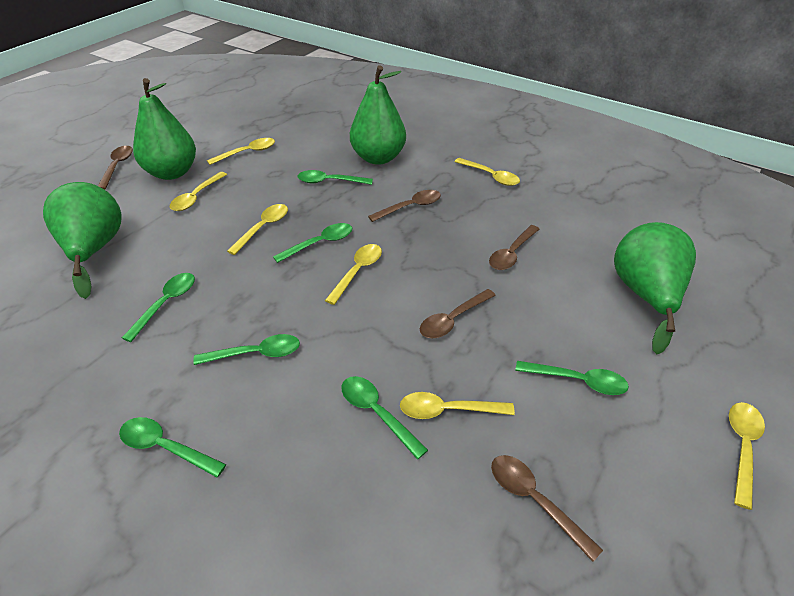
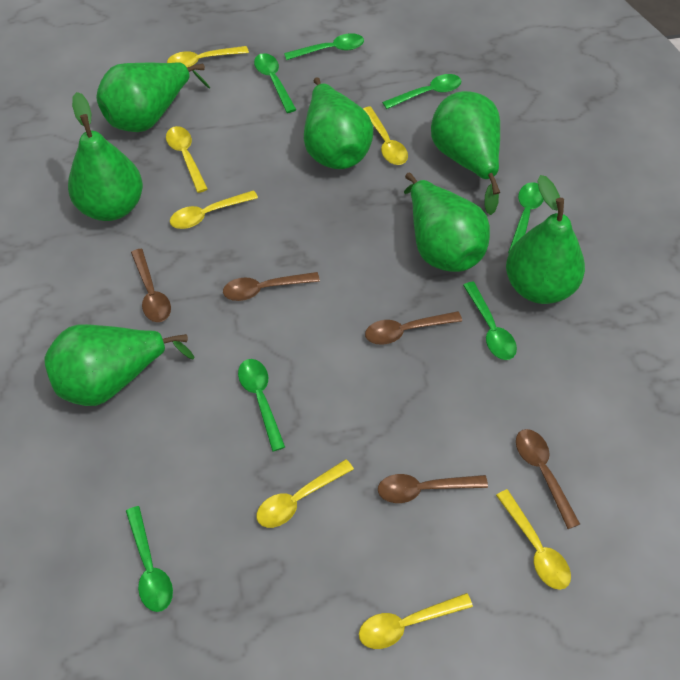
green pear: 4 -> 7

